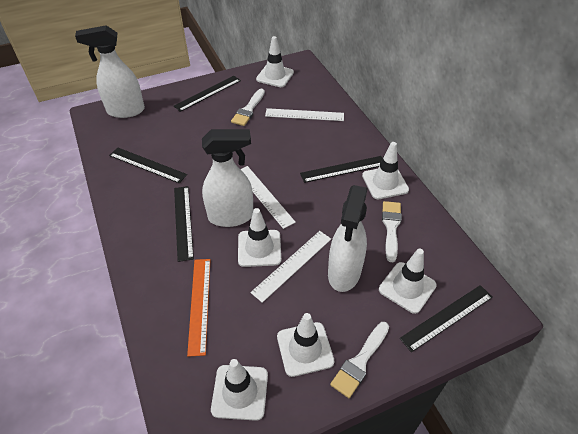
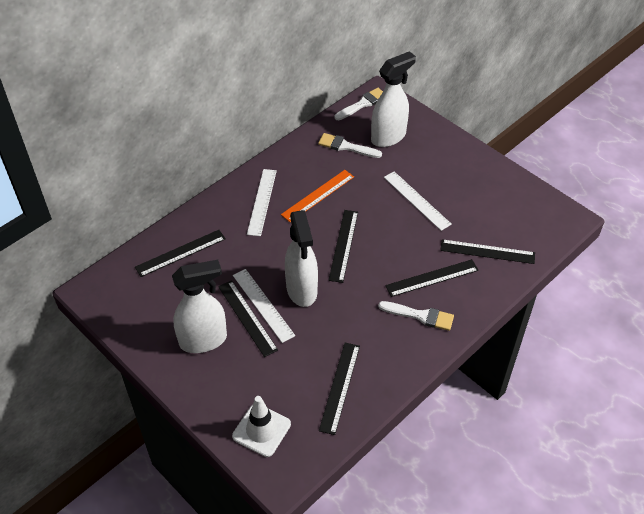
black ruler: 5 -> 6
white traffic cone: 6 -> 1

